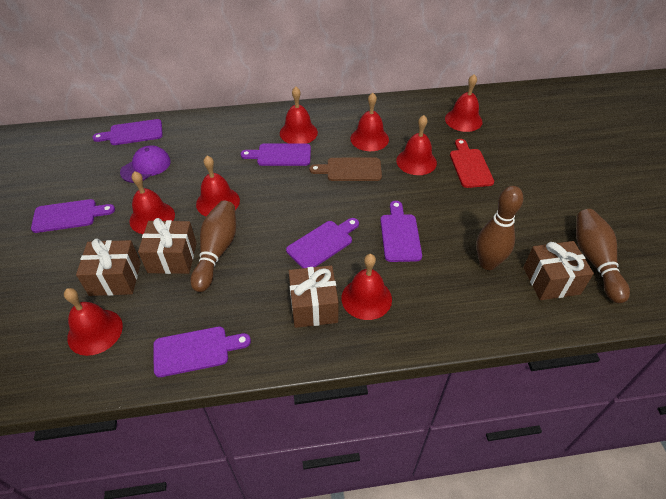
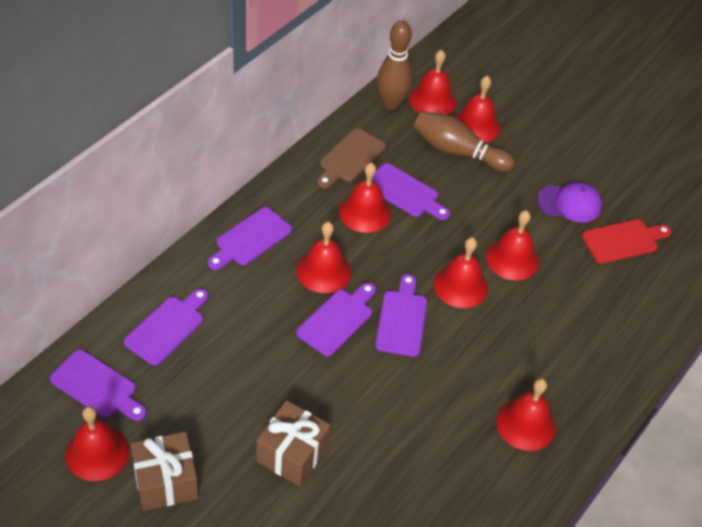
brown bowling pin: 3 -> 2
brown gift: 4 -> 2

